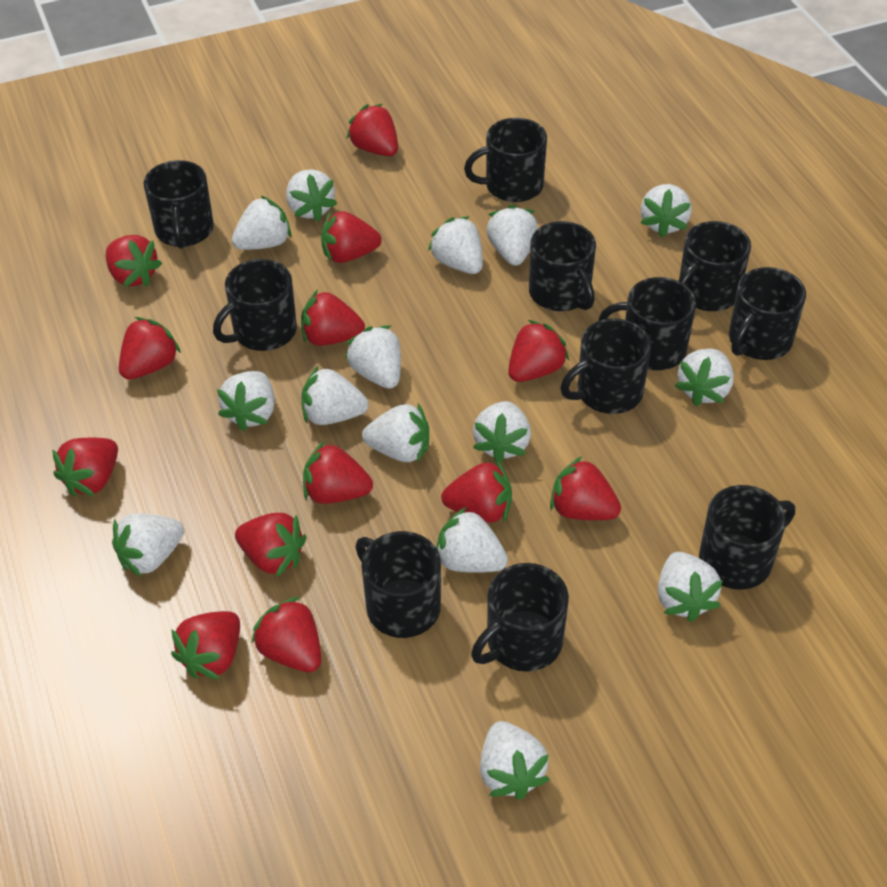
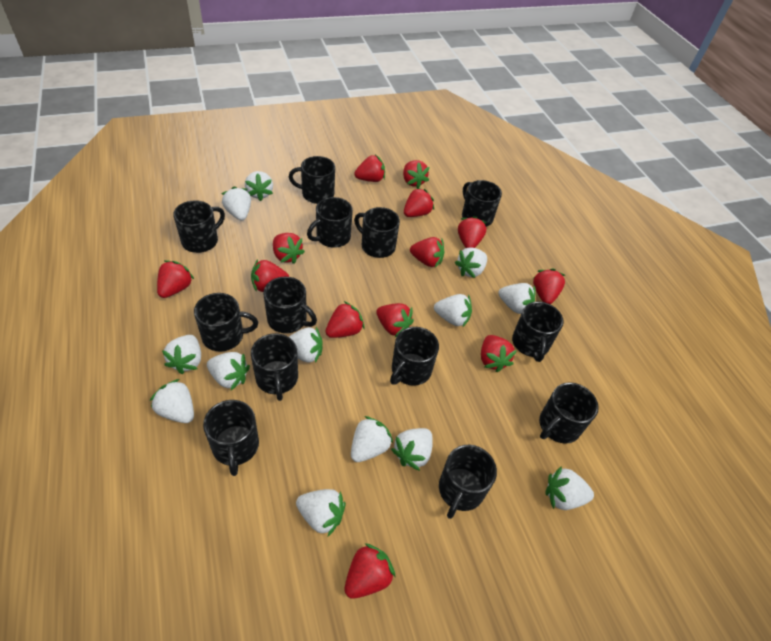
black mug: 11 -> 13
white strawberry: 15 -> 13

